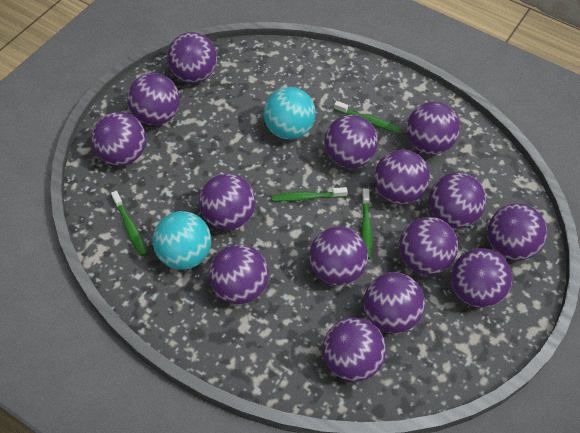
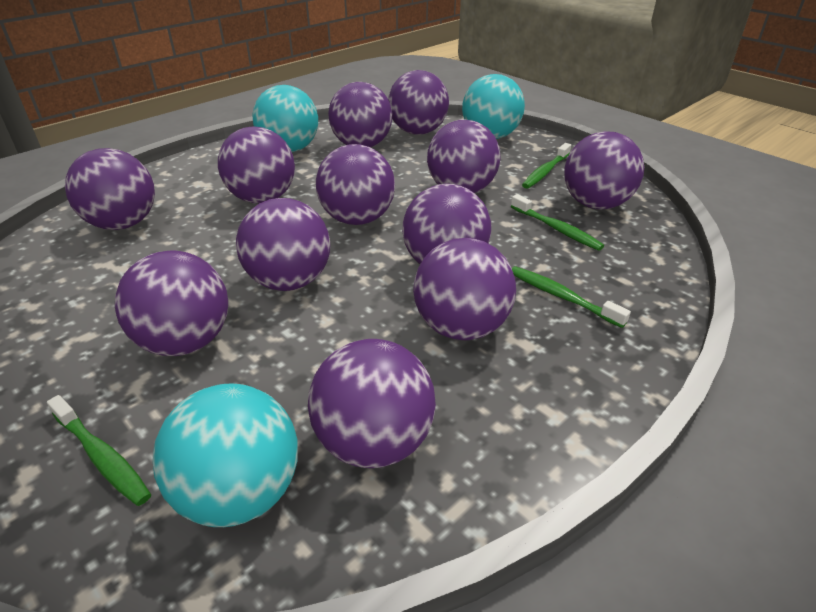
purple ball: 15 -> 12
turquoise ball: 2 -> 3

